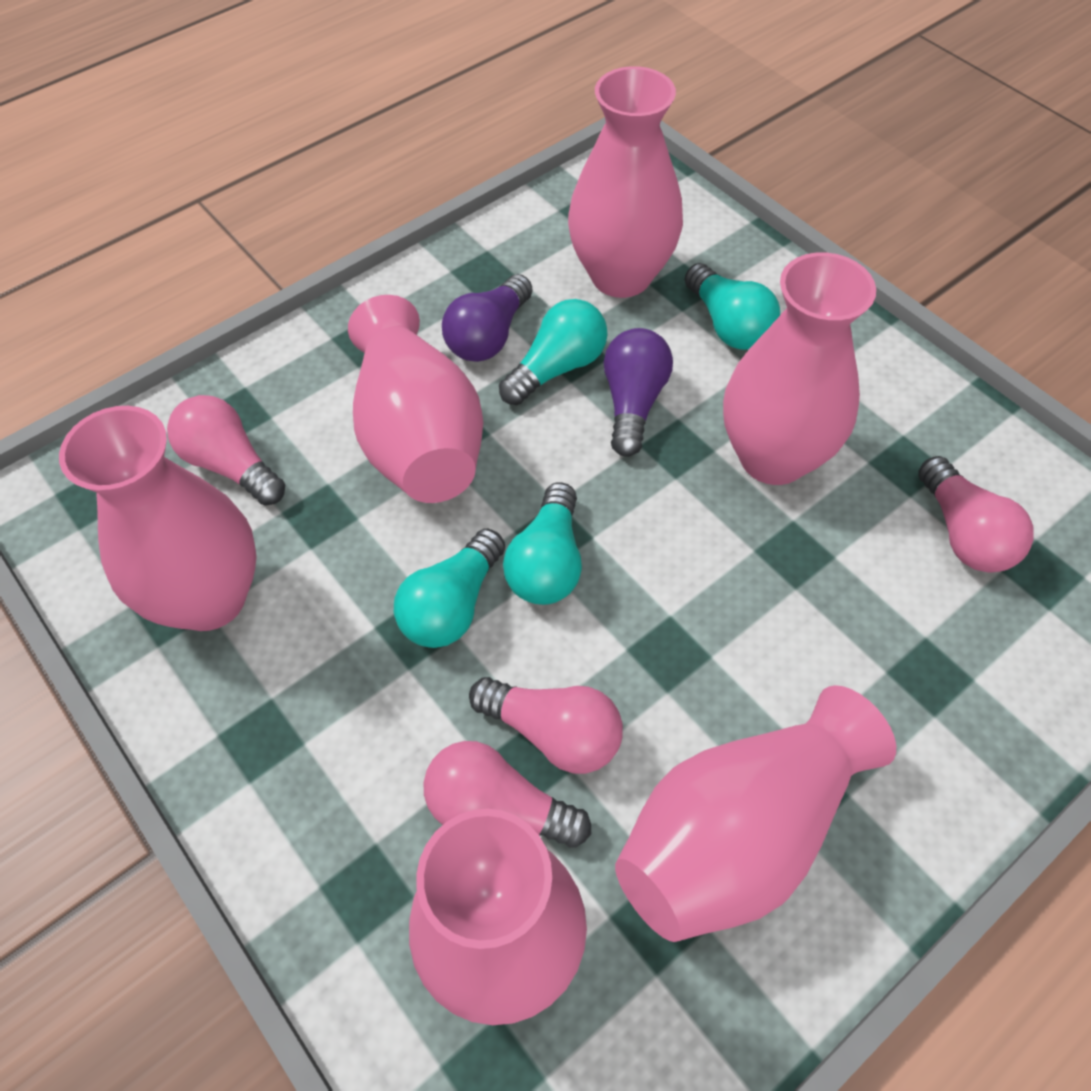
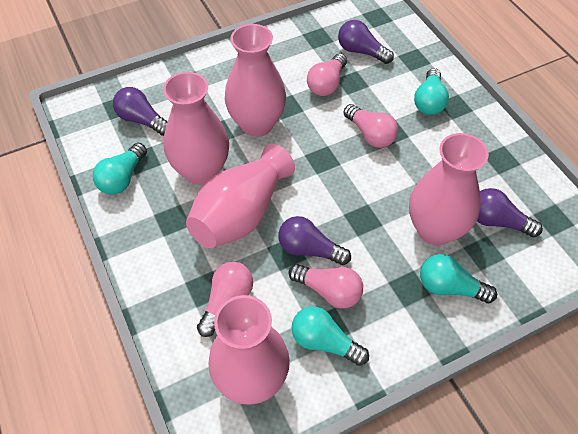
pink vase: 6 -> 5
purple light bulb: 2 -> 4

